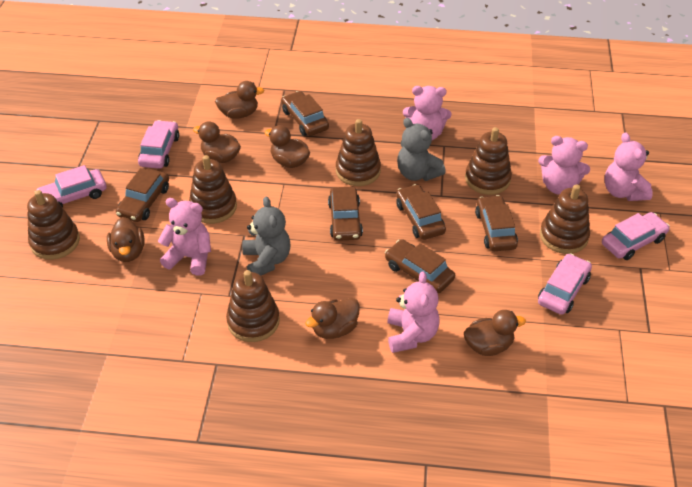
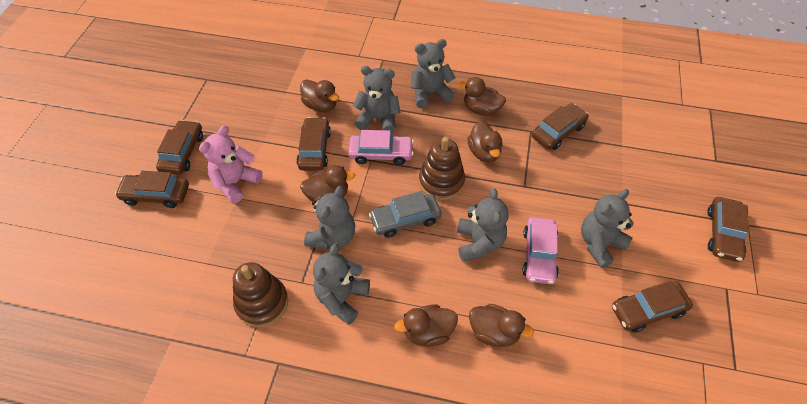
brown stacking toy: 6 -> 2
grey car: 0 -> 1
grey teddy bear: 2 -> 6
pink car: 4 -> 2
pink teddy bear: 5 -> 1

